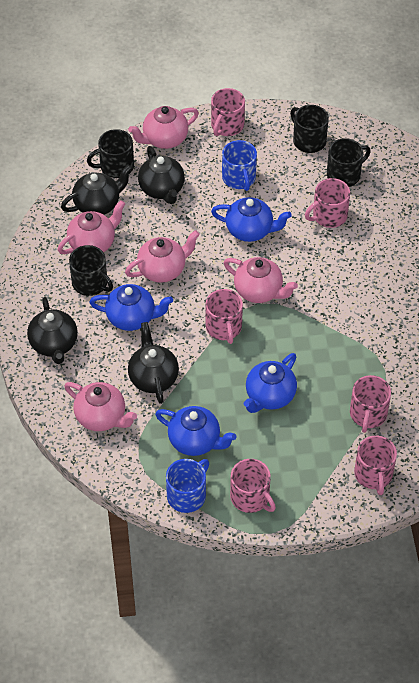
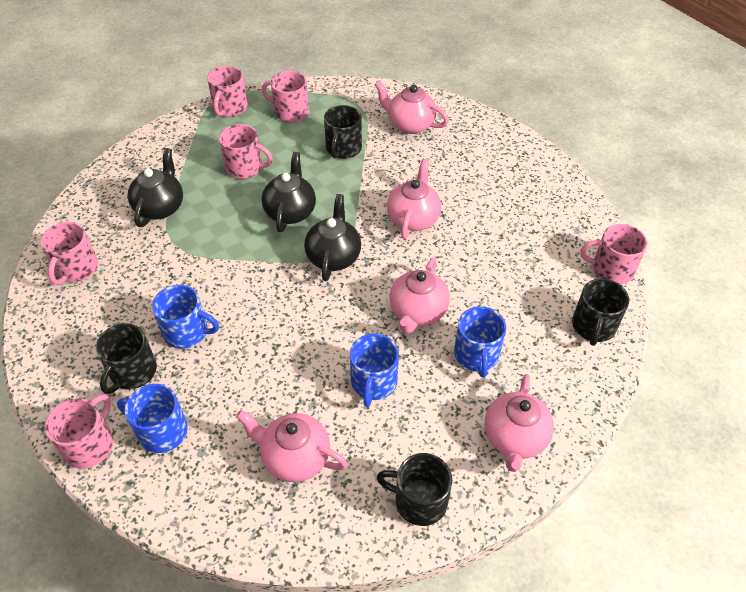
black teapot: 4 -> 3
blue mug: 2 -> 4
blue teapot: 4 -> 0

